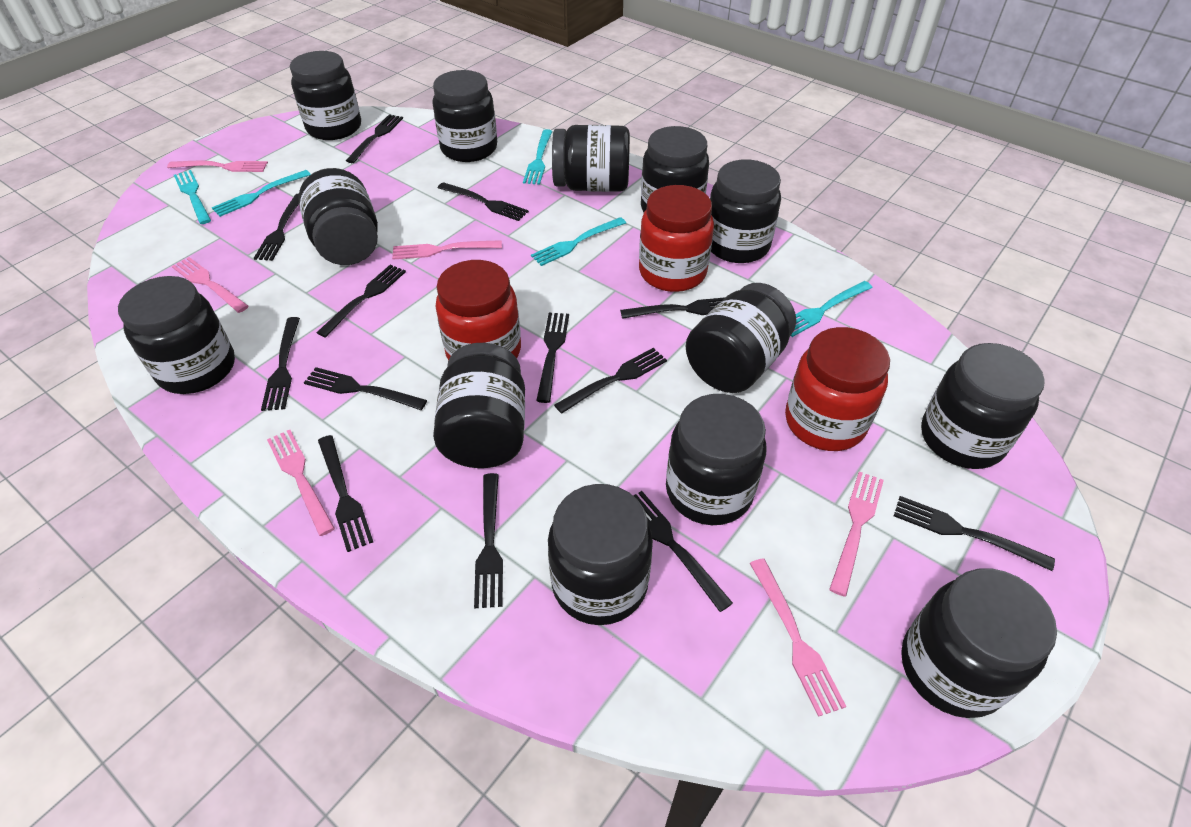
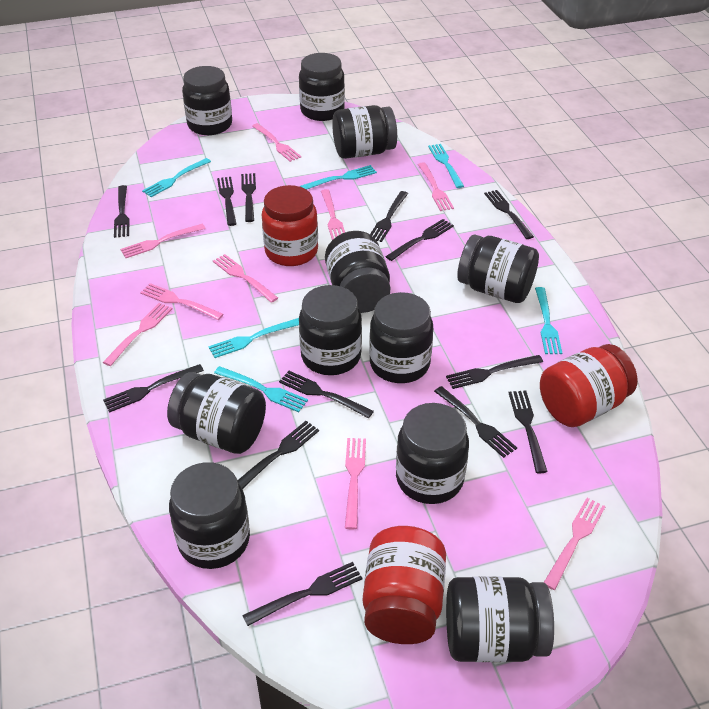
black jar: 13 -> 11
pink fork: 6 -> 9
turquoise fork: 5 -> 6

